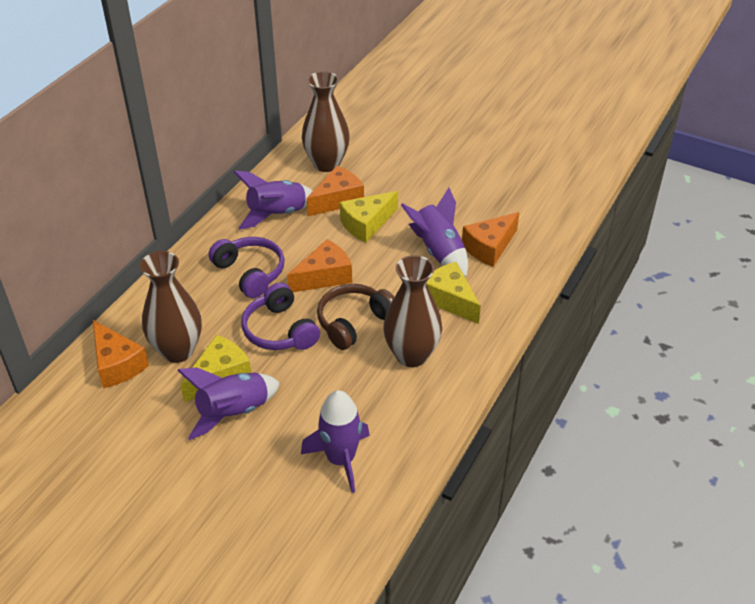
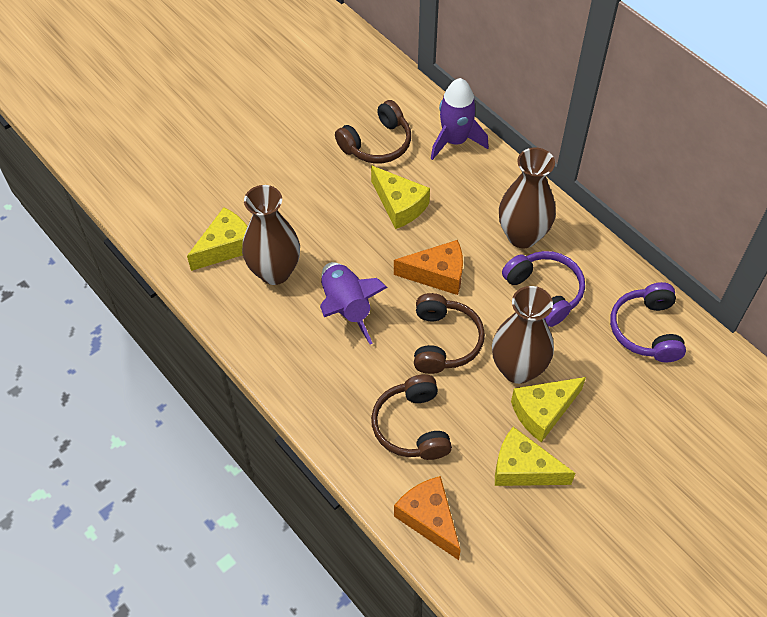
brown headphones: 1 -> 3
orange cheese: 4 -> 2
purple rocket: 4 -> 2
yellow cheese: 3 -> 4

